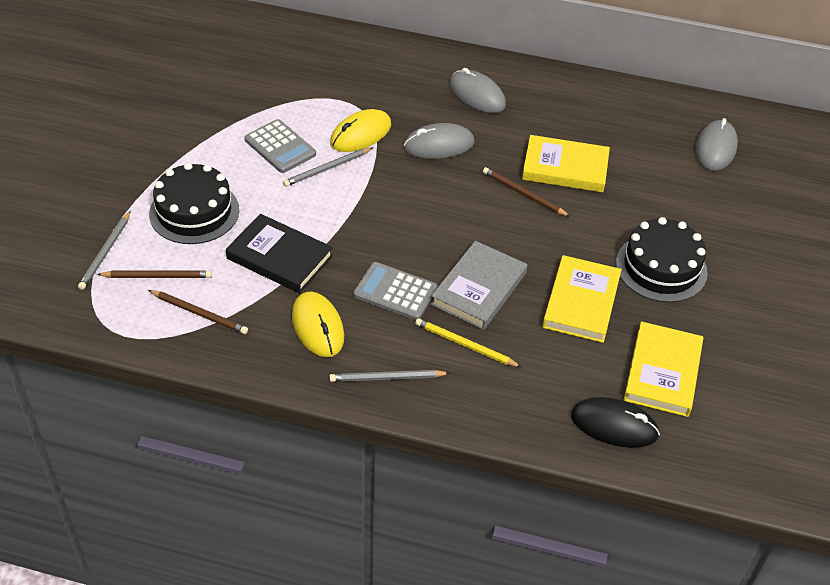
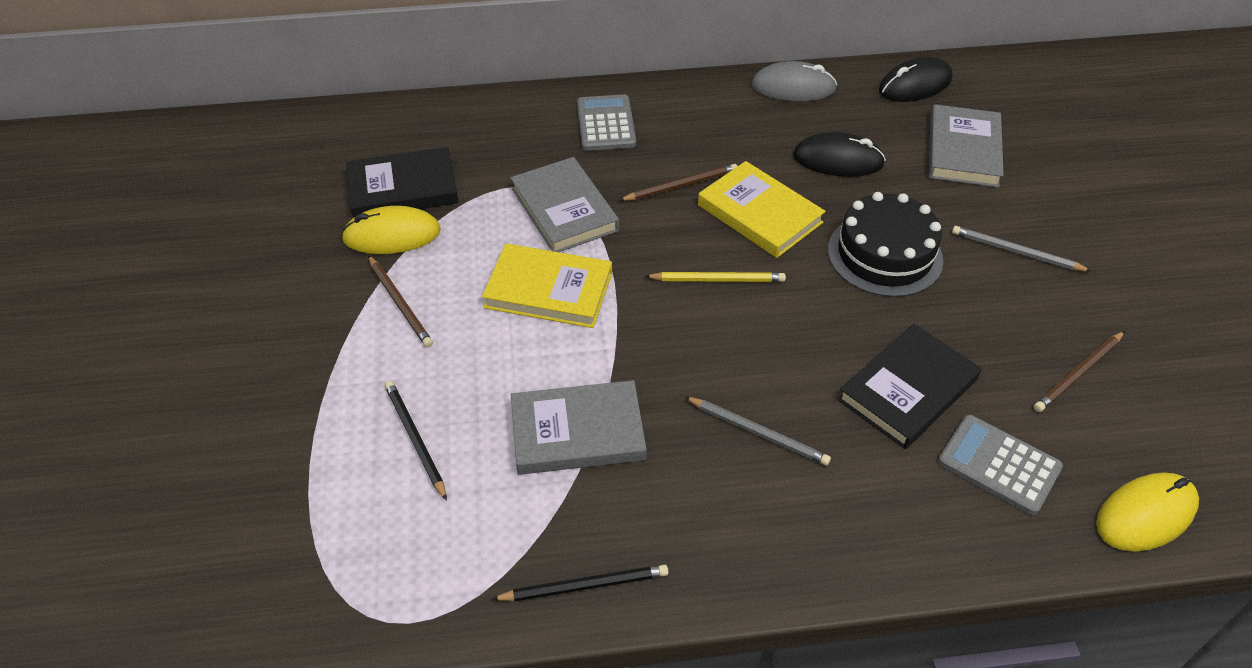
black book: 1 -> 2
black cake: 2 -> 1
black mouse: 1 -> 2
black pencil: 0 -> 2
grey book: 1 -> 3
grey mouse: 3 -> 1
grey pencil: 3 -> 2
yellow book: 3 -> 2

